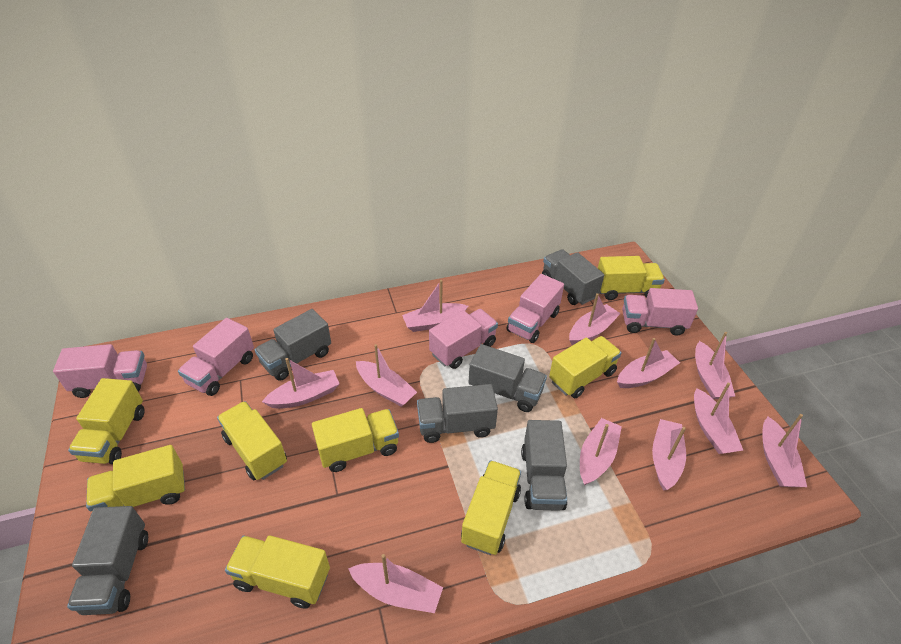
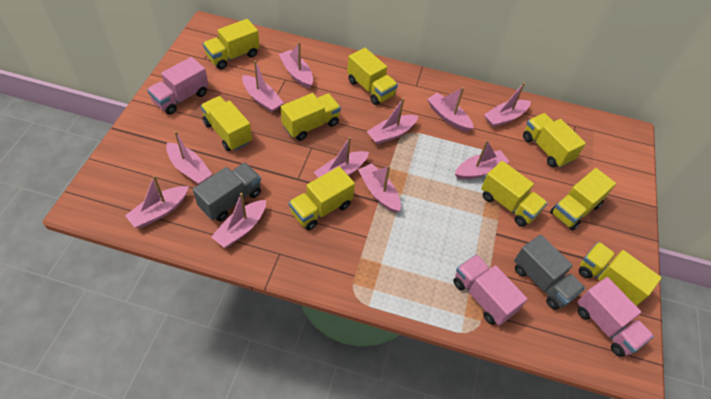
grey truck: 6 -> 2
pink truck: 5 -> 3
yellow truck: 8 -> 9

